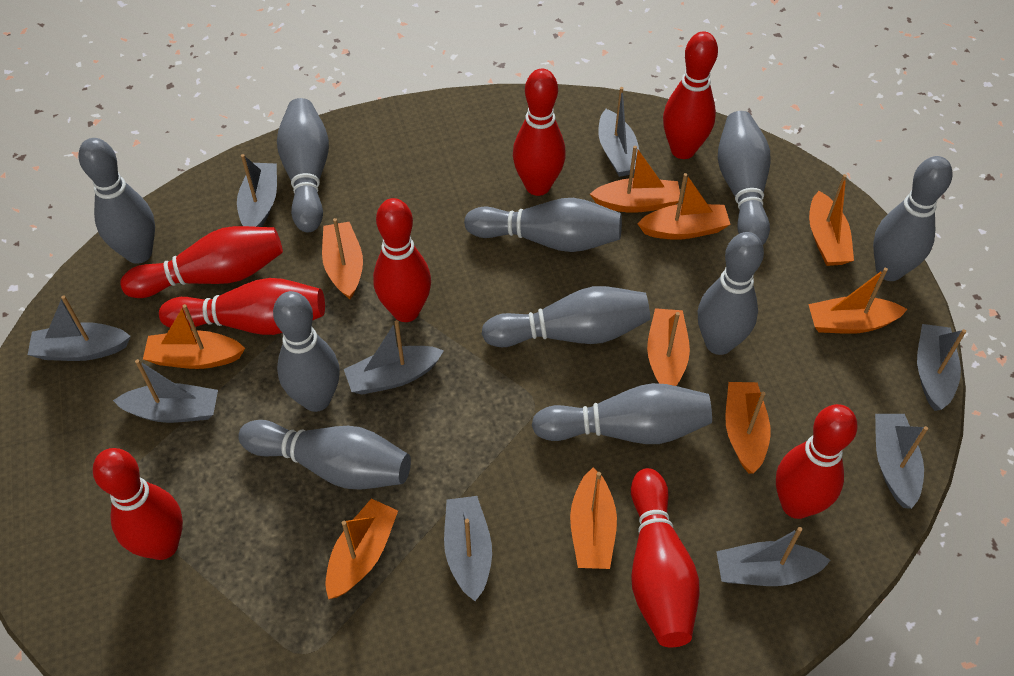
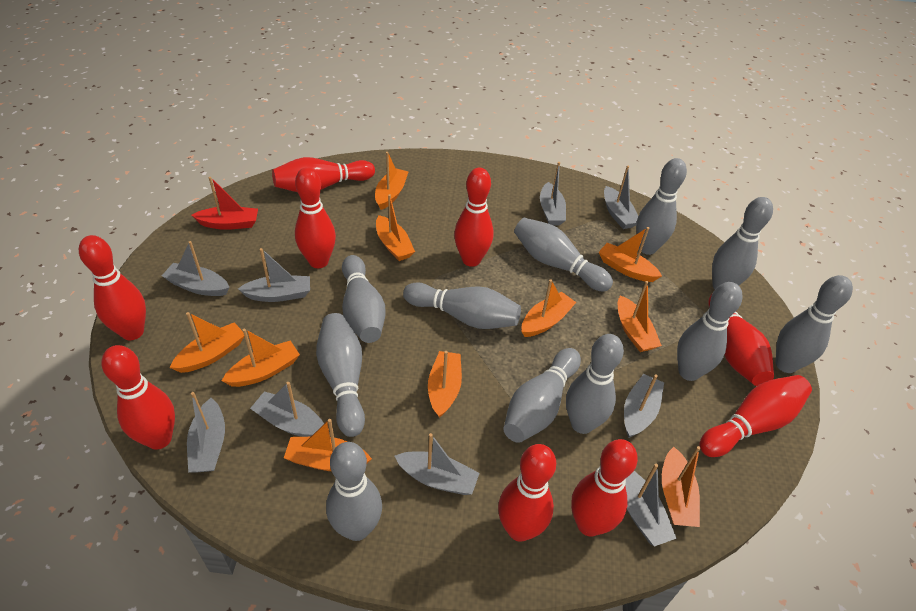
grey bowling pin: 10 -> 11
red boat: 0 -> 1
red bowling pin: 8 -> 9

